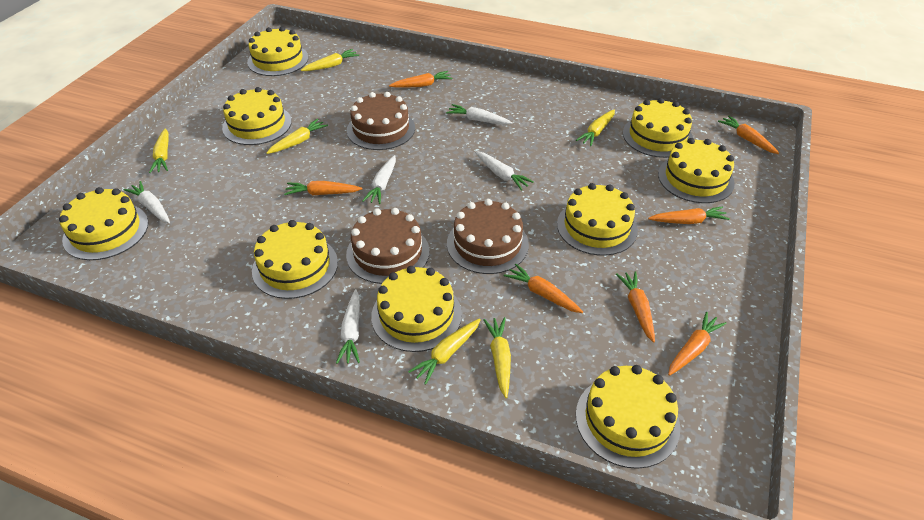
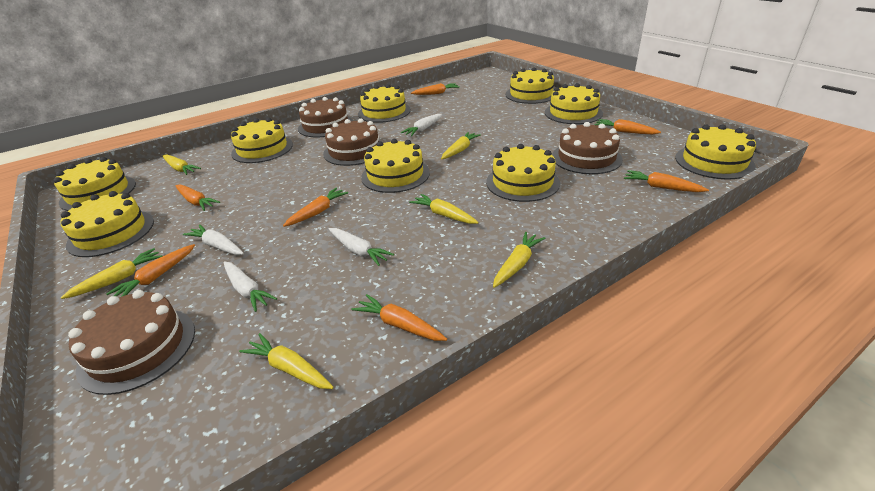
brown cake: 3 -> 4
white carrot: 5 -> 4

